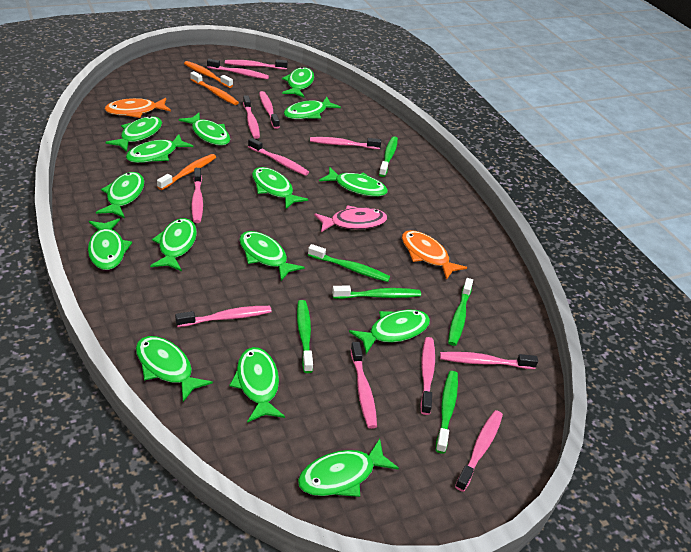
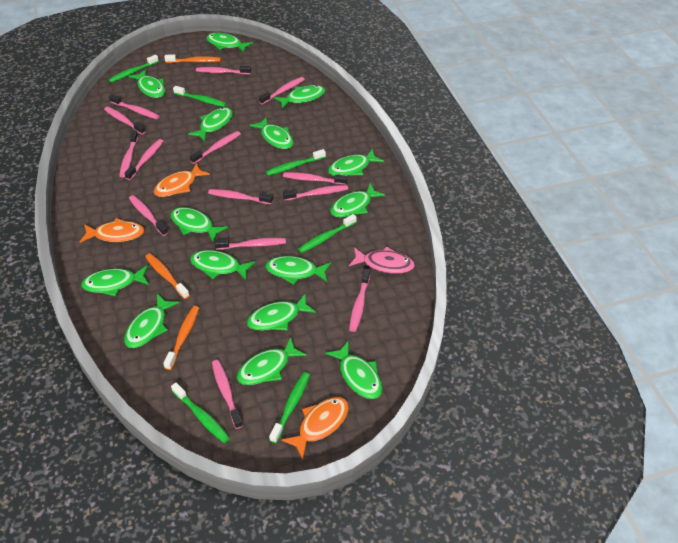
orange fish: 2 -> 3
pink toothbrush: 12 -> 14

